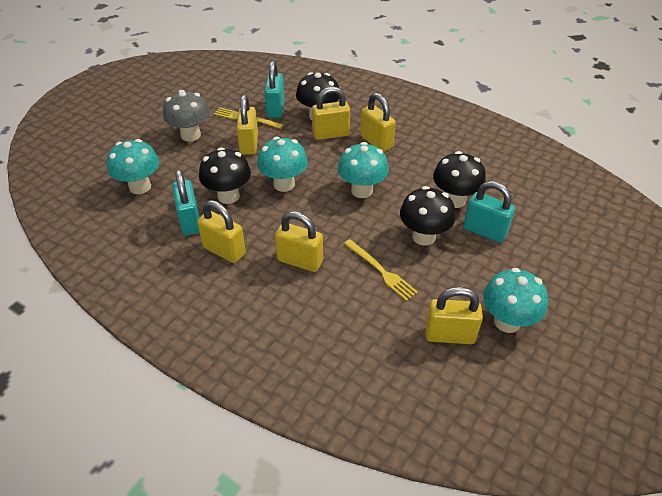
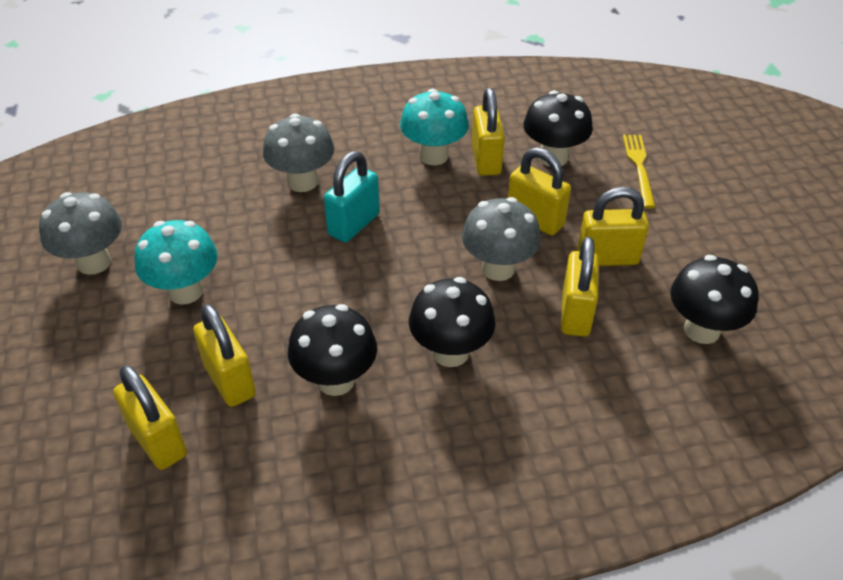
grey mushroom: 1 -> 3
turquoise mushroom: 4 -> 2
turquoise padlock: 3 -> 1
yellow fork: 2 -> 1

